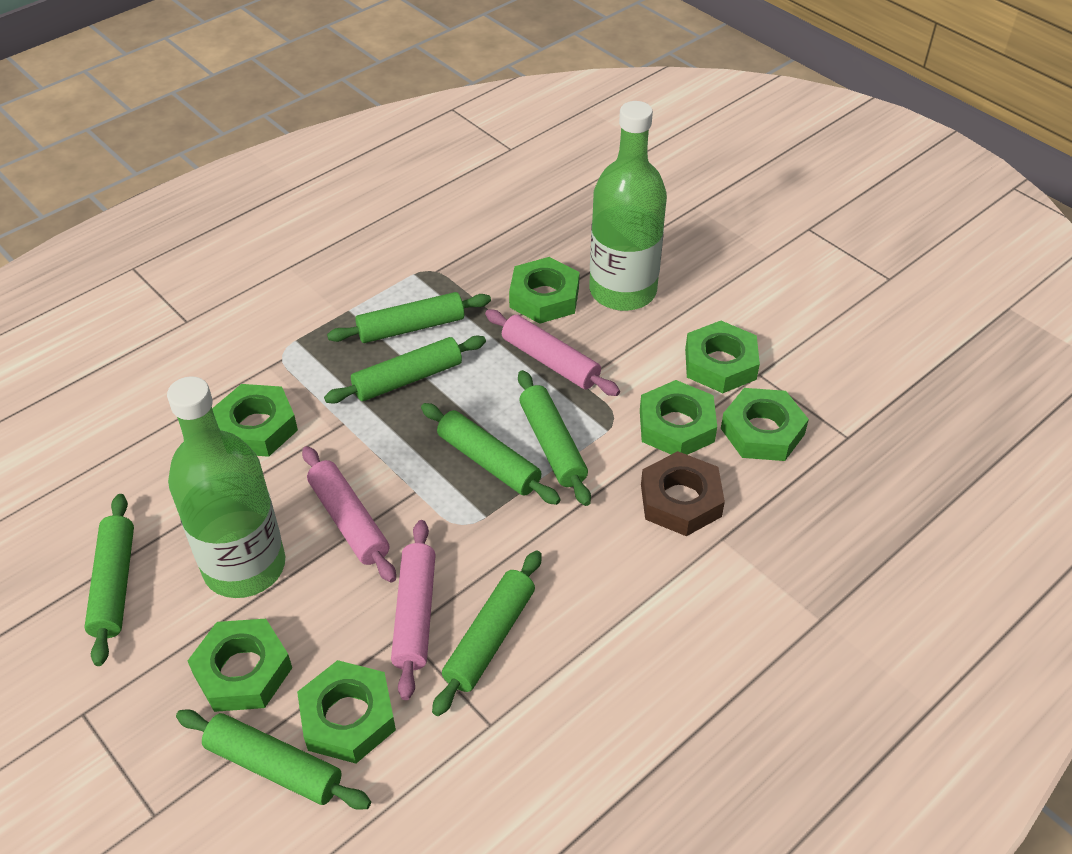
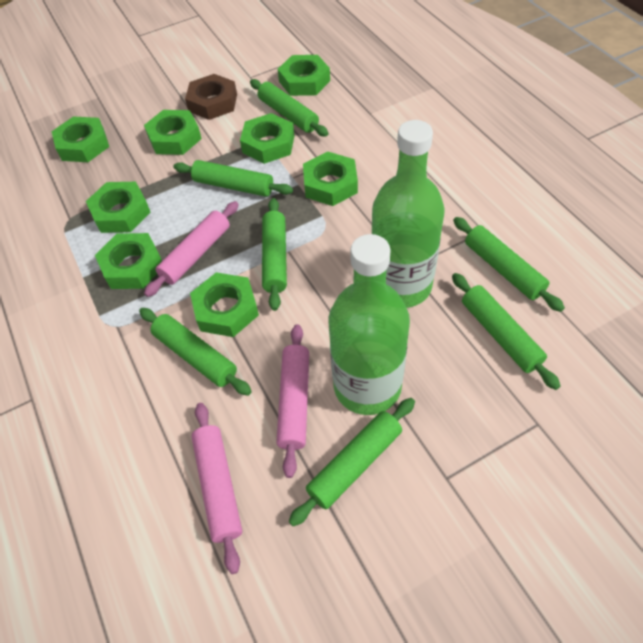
green nut: 7 -> 8

